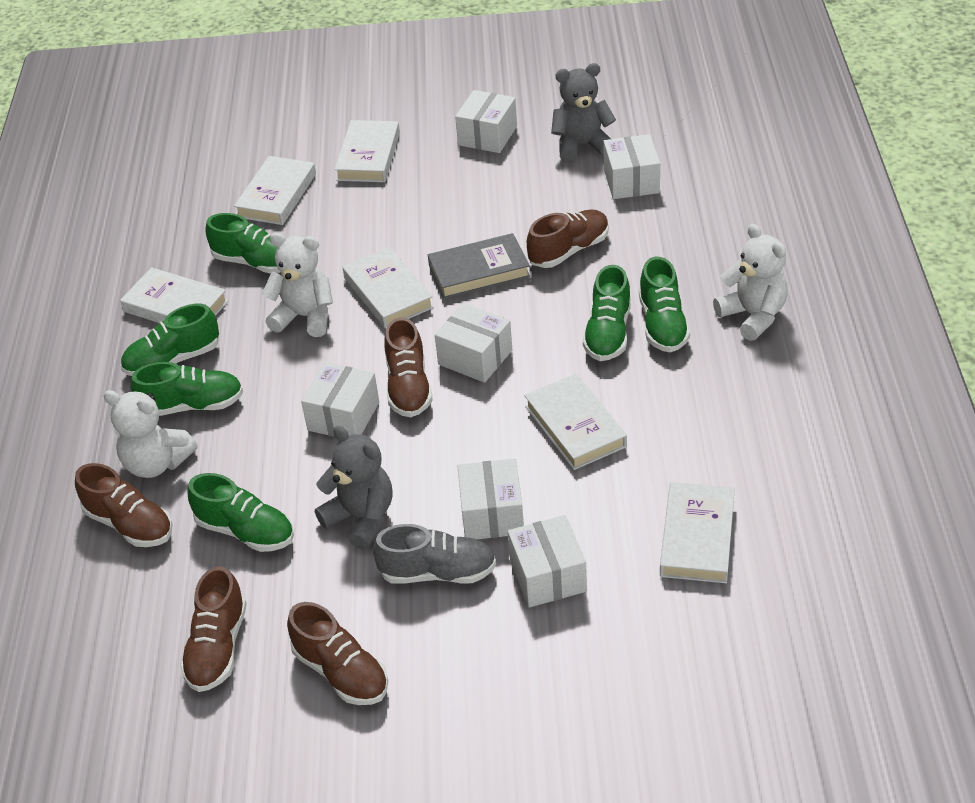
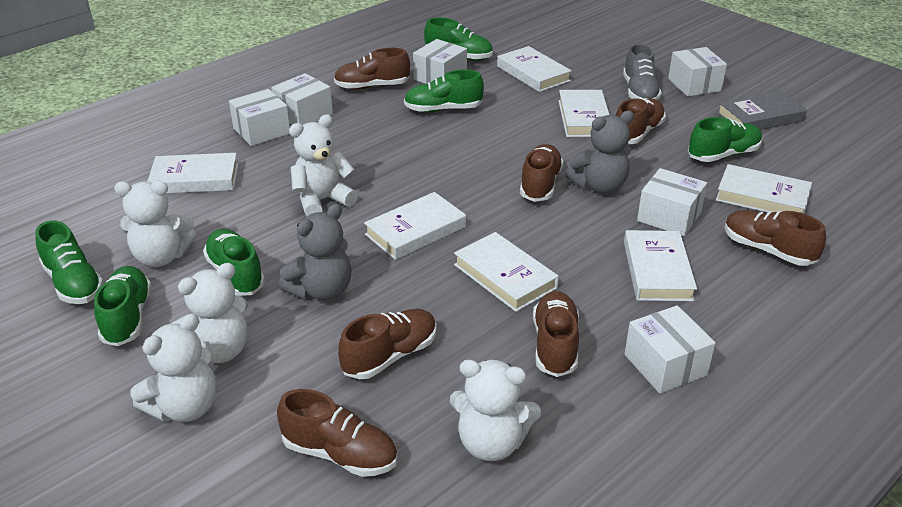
brown shoe: 5 -> 7
white book: 6 -> 7
white teddy bear: 3 -> 5

